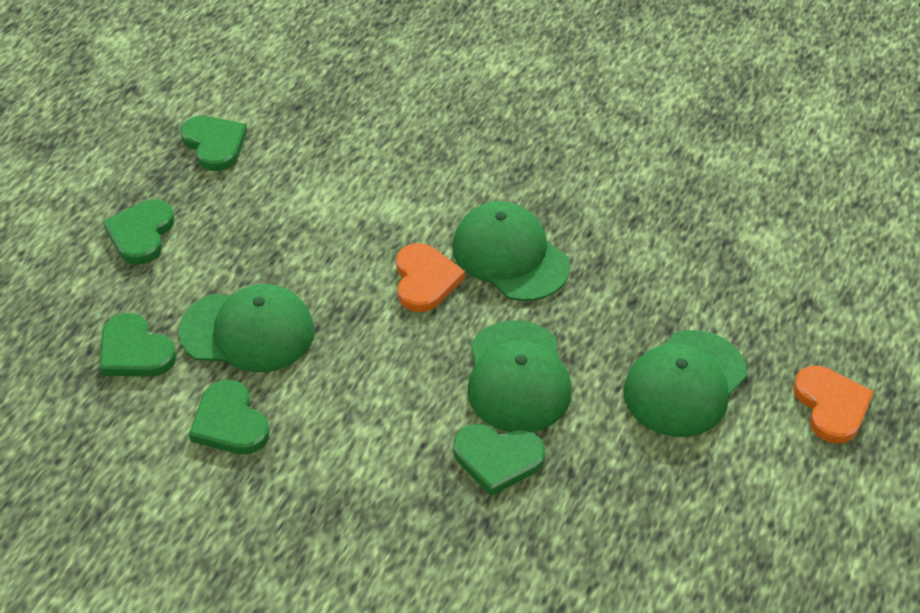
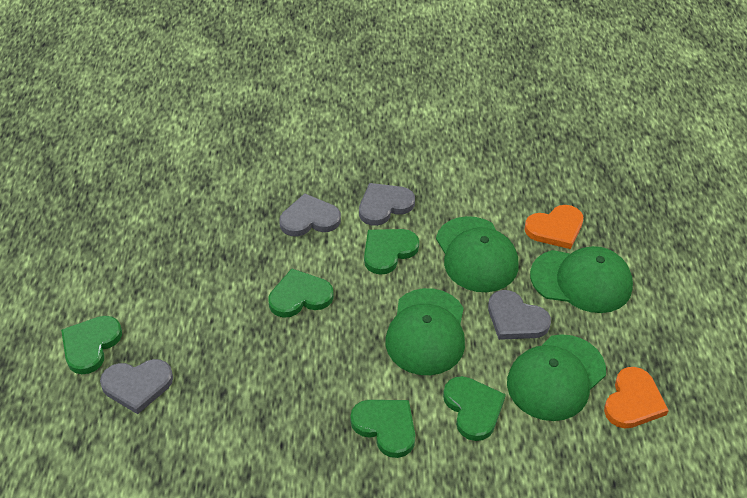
grey heart: 0 -> 4

